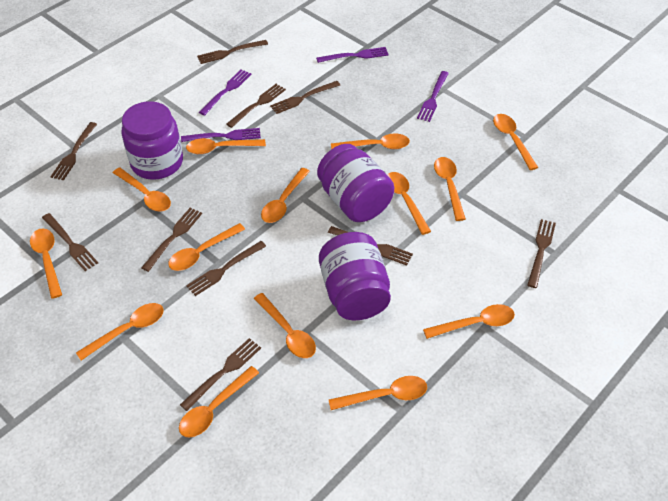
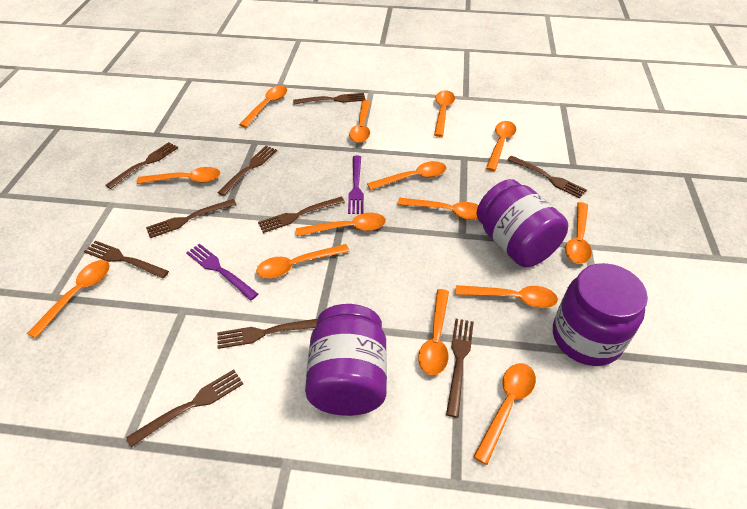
purple fork: 4 -> 2

